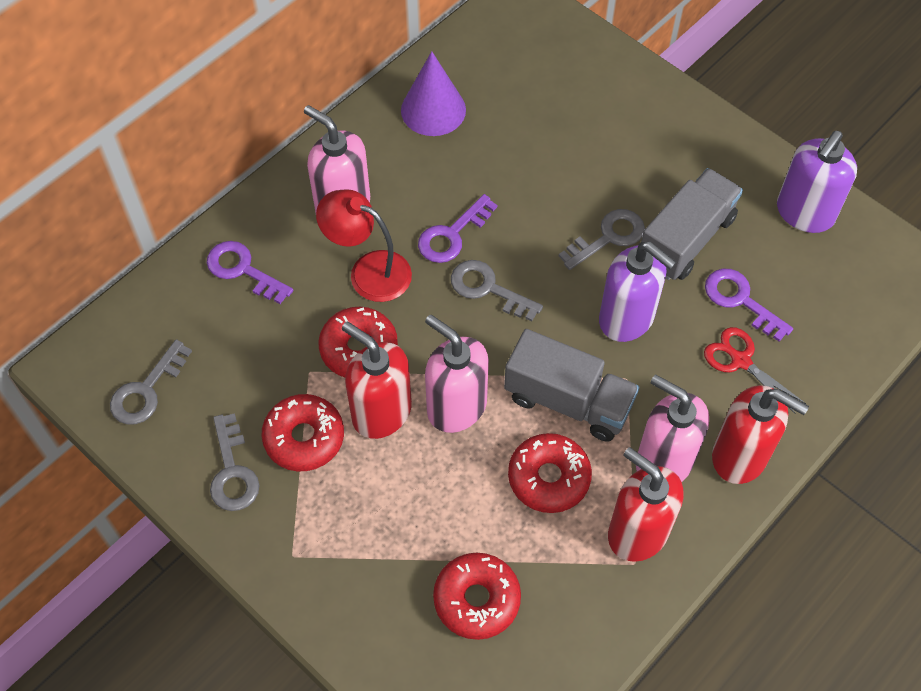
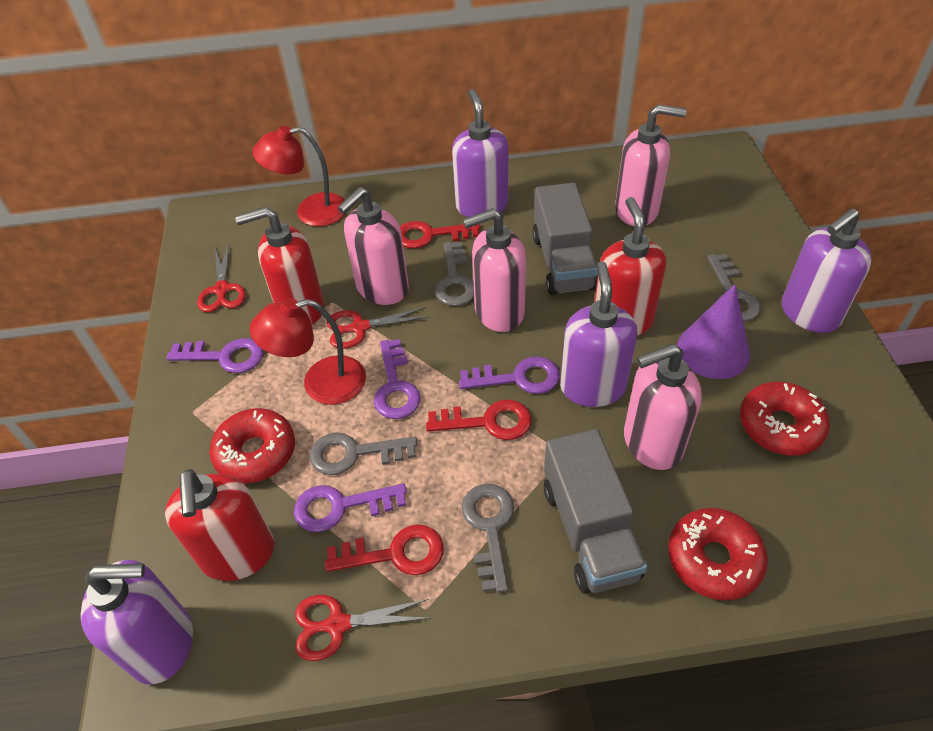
pink soap dispenser: 3 -> 4
purple key: 3 -> 4
purple soap dispenser: 2 -> 4
red donut: 4 -> 3
red key: 0 -> 3
red lamp: 1 -> 2
red scissors: 1 -> 3

